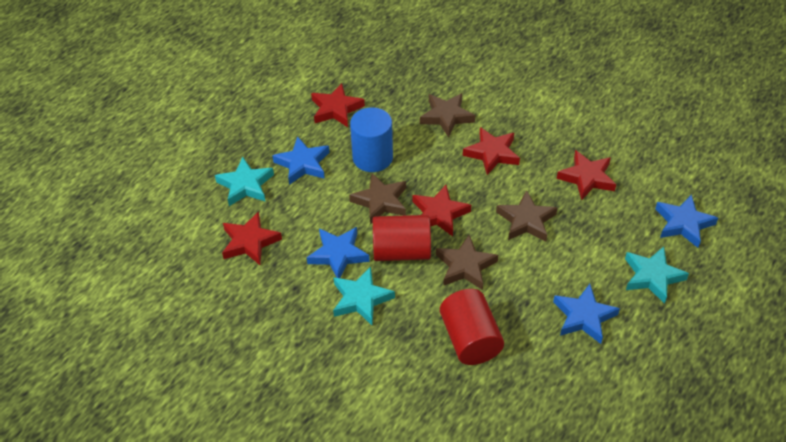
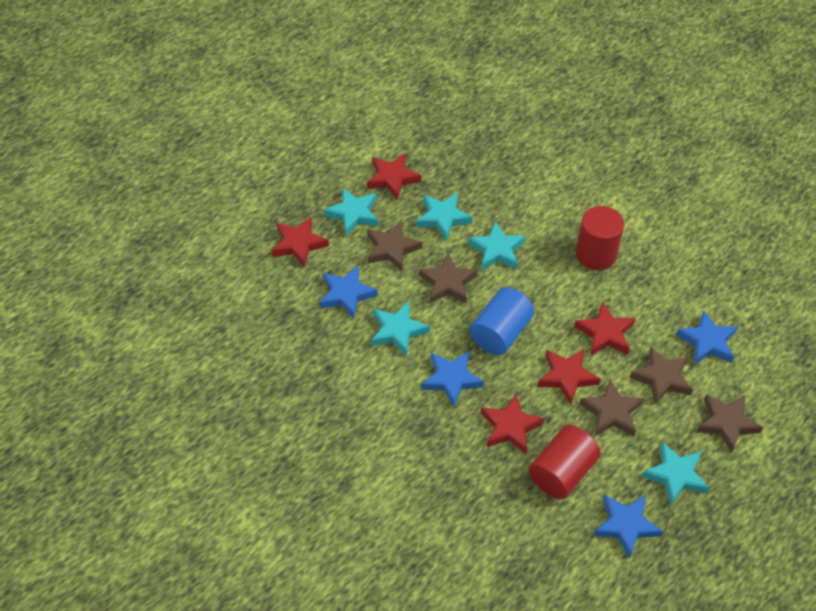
brown star: 4 -> 5
turquoise star: 3 -> 5

